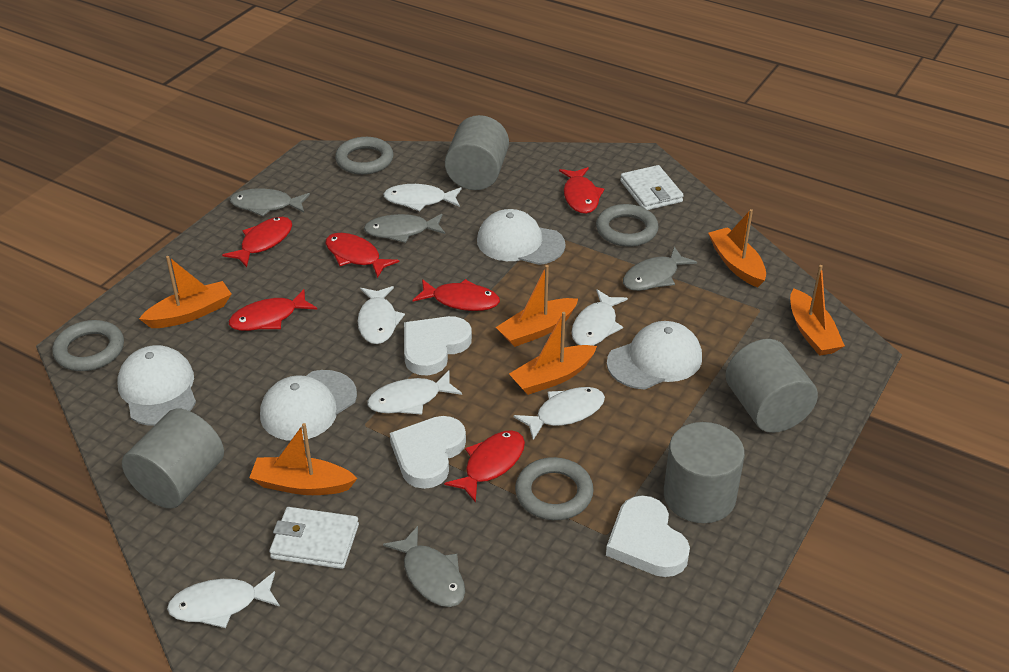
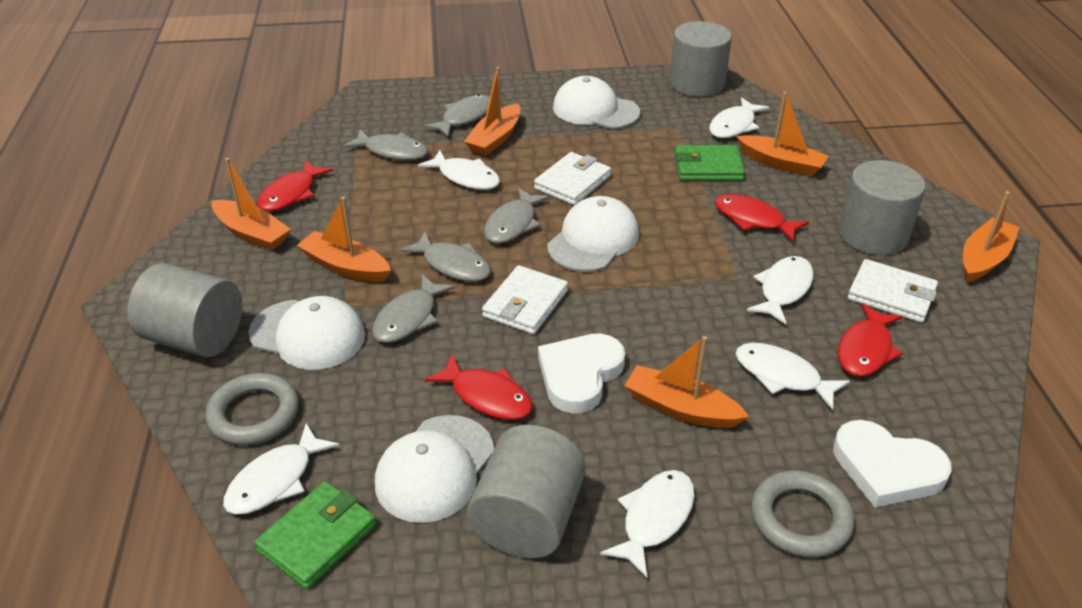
green wallet: 0 -> 2
grey fish: 4 -> 5
grey ring: 4 -> 2
red fish: 6 -> 4
white heart: 3 -> 2
white wallet: 2 -> 3

